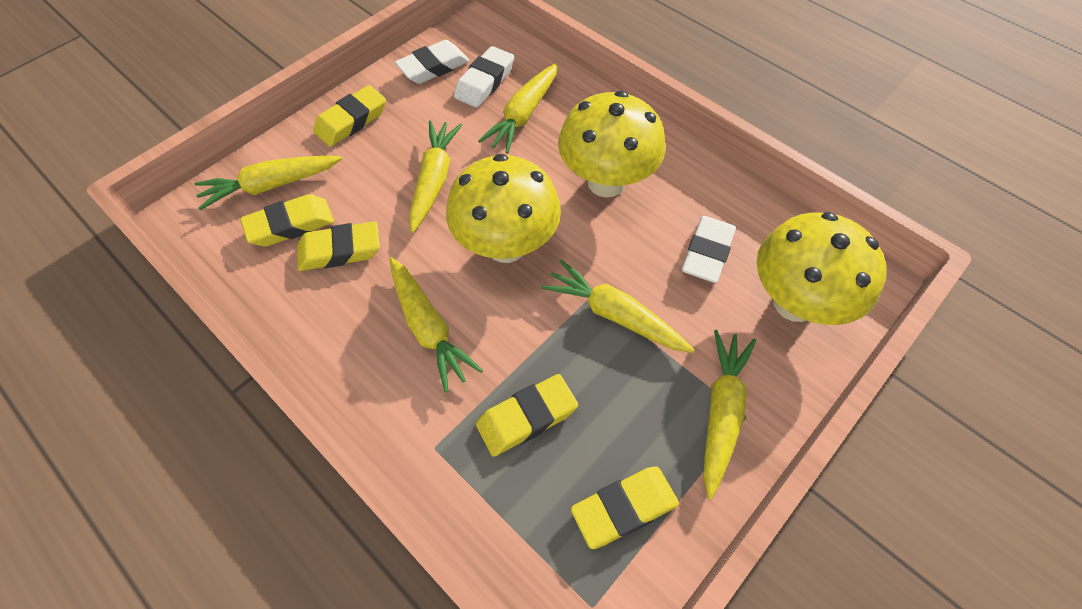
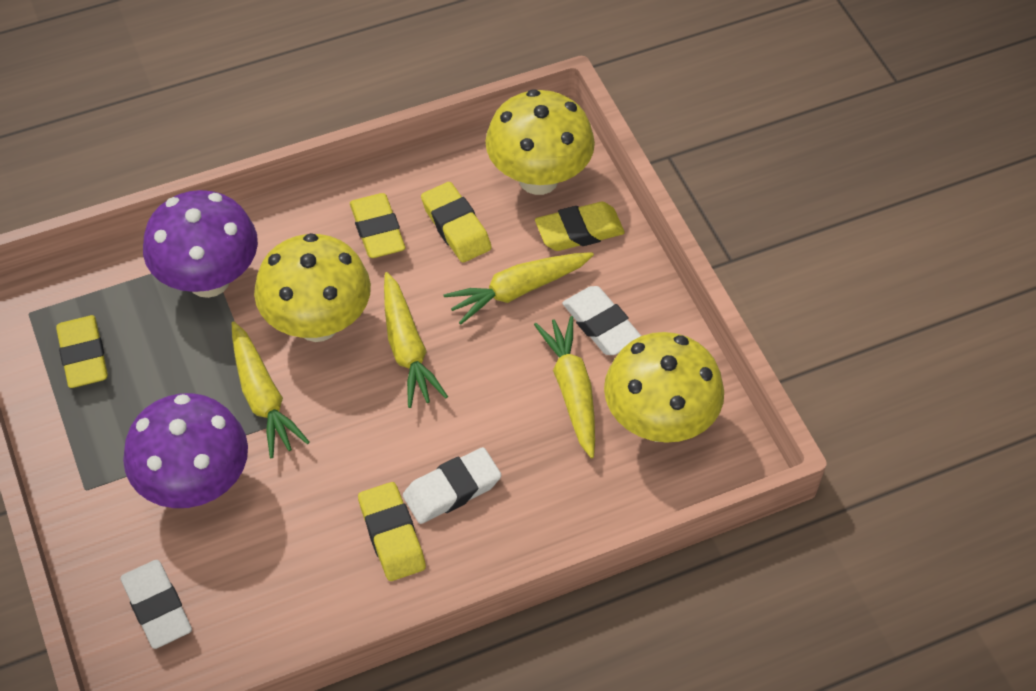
purple mushroom: 0 -> 2
yellow carrot: 6 -> 4

